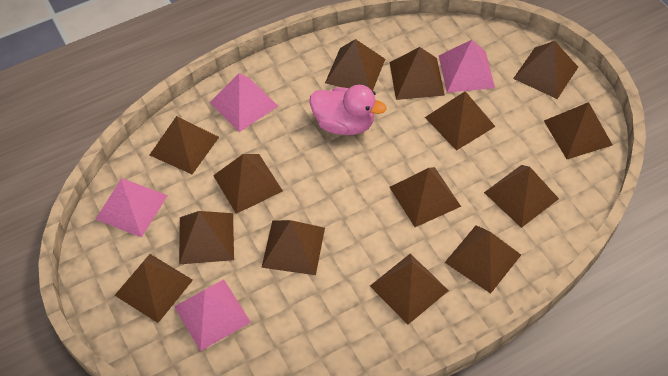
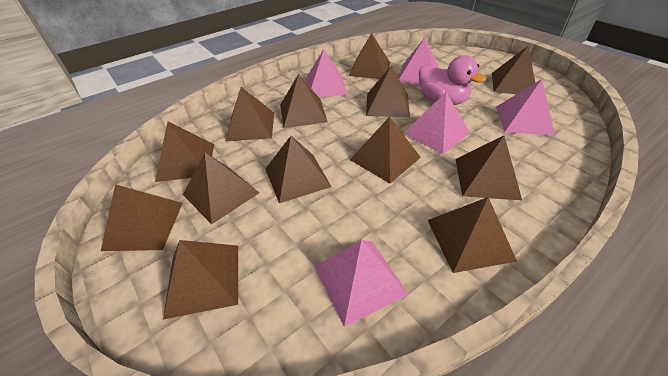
brown pyramid: 14 -> 13
pink pyramid: 4 -> 5

